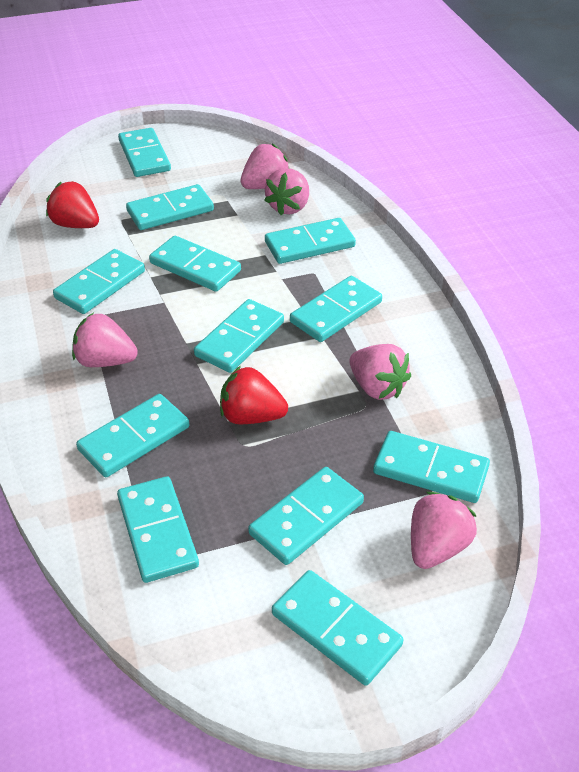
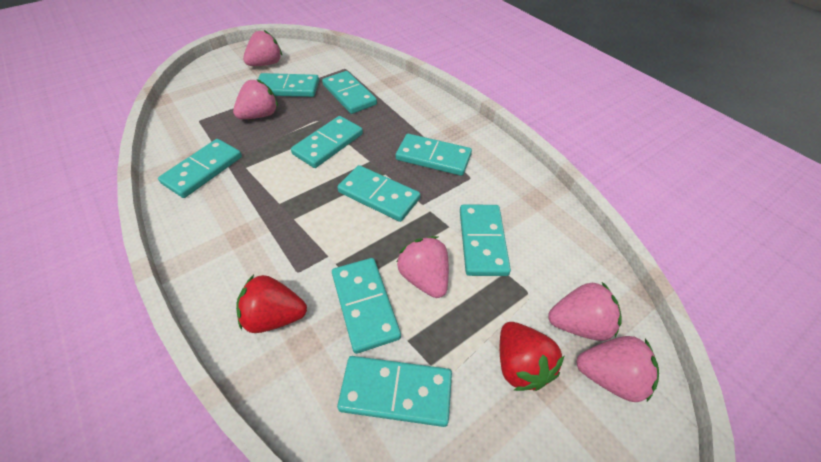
turquoise domino: 12 -> 9

